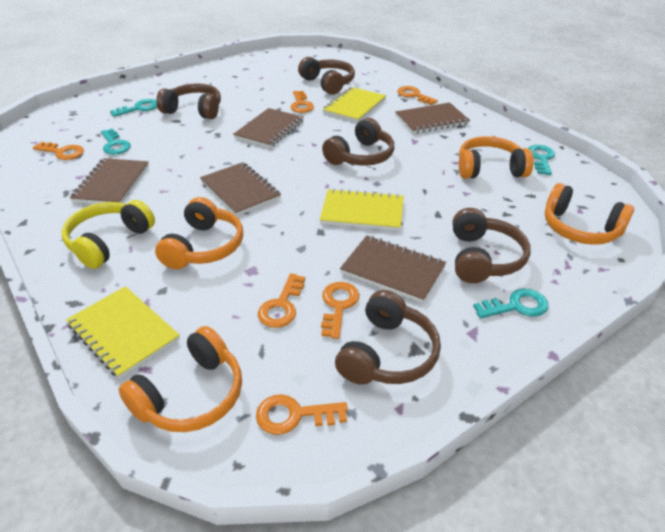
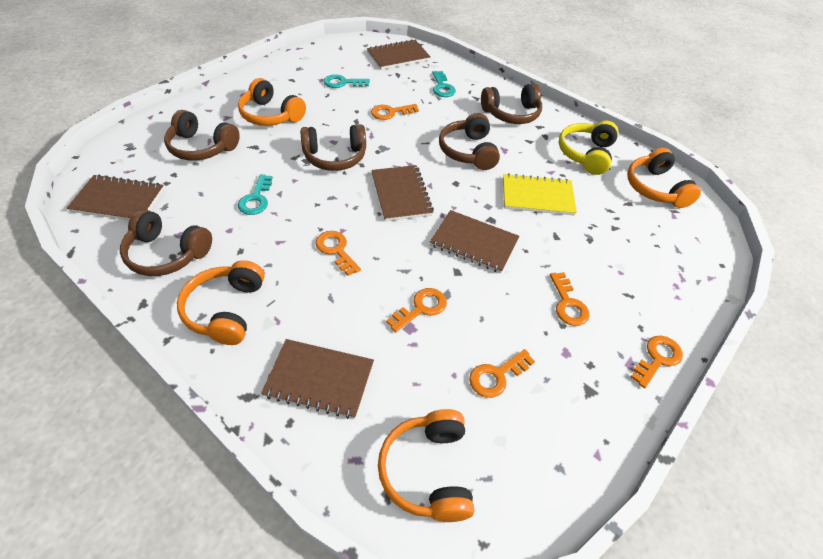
turquoise key: 4 -> 3
yellow notebook: 3 -> 1

